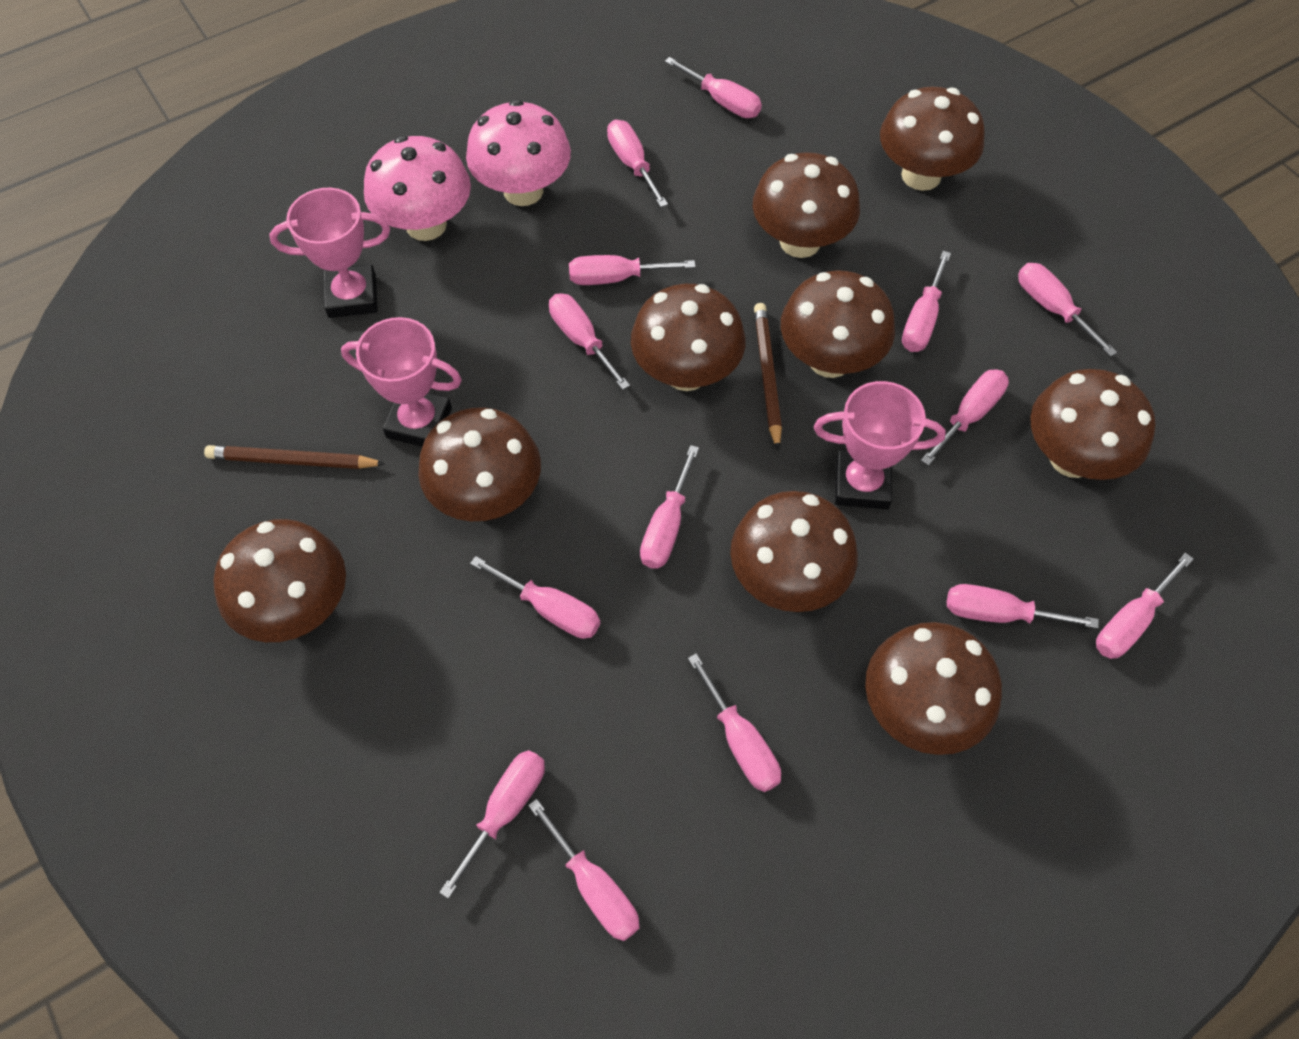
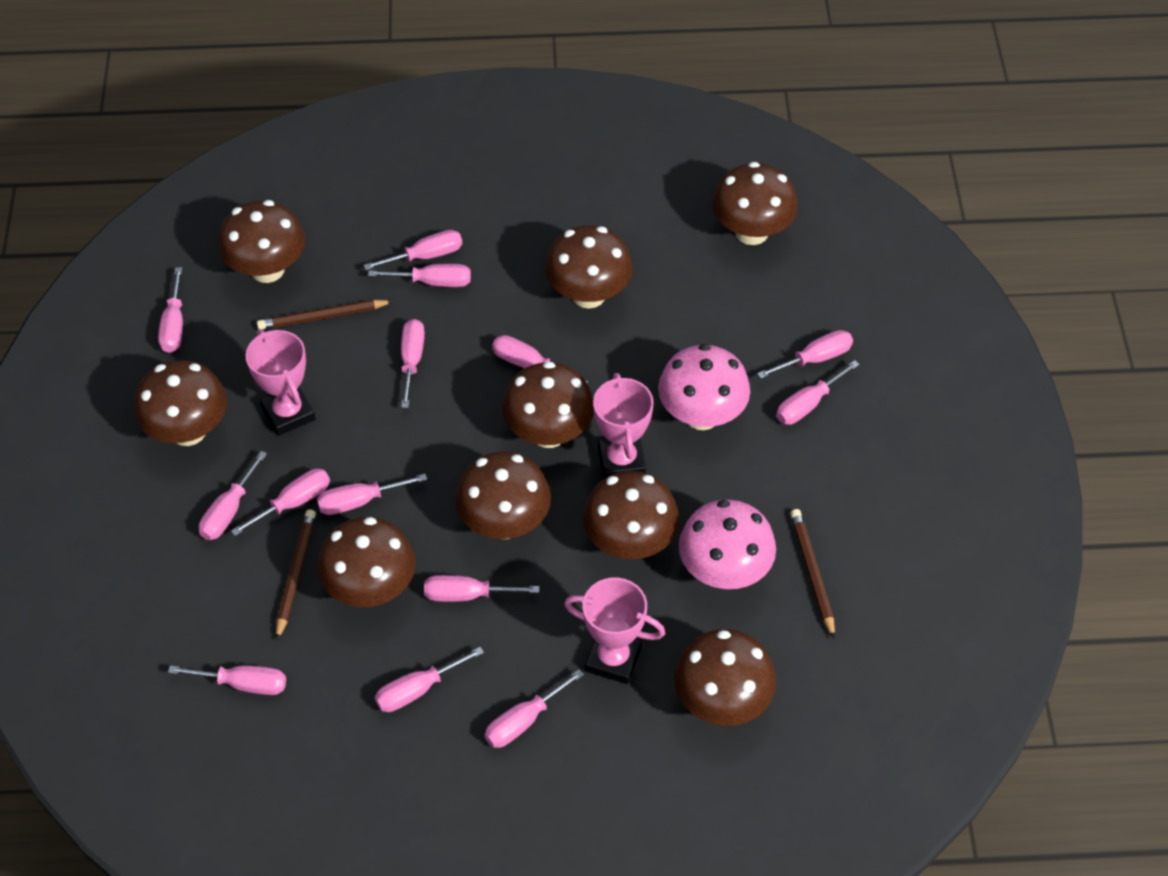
brown pencil: 2 -> 3

